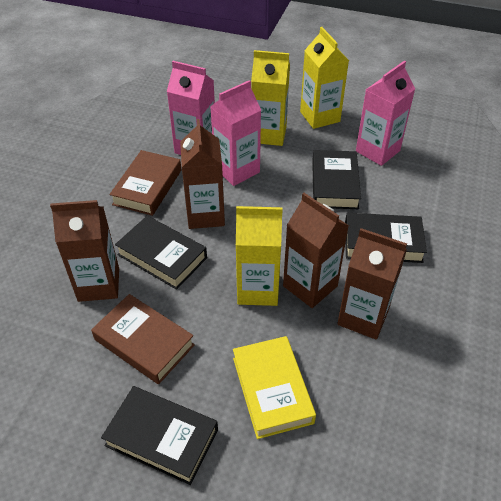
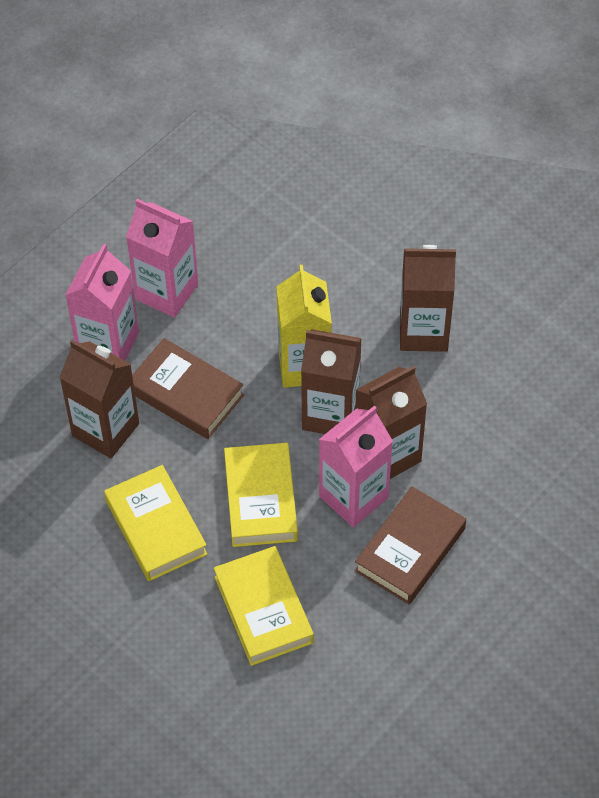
black book: 4 -> 0
yellow book: 1 -> 3
yellow carton: 3 -> 1

